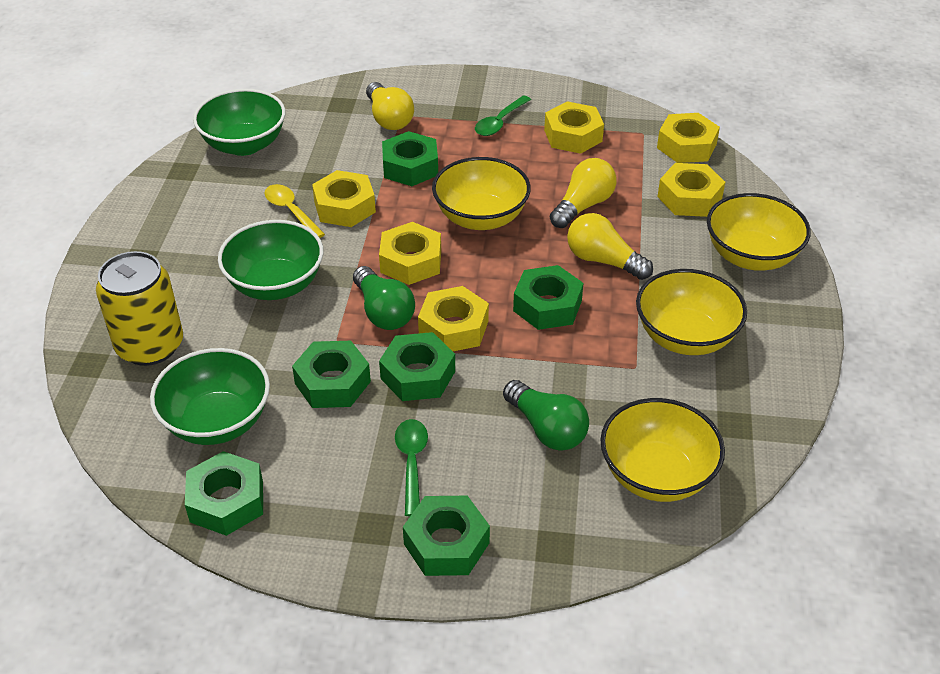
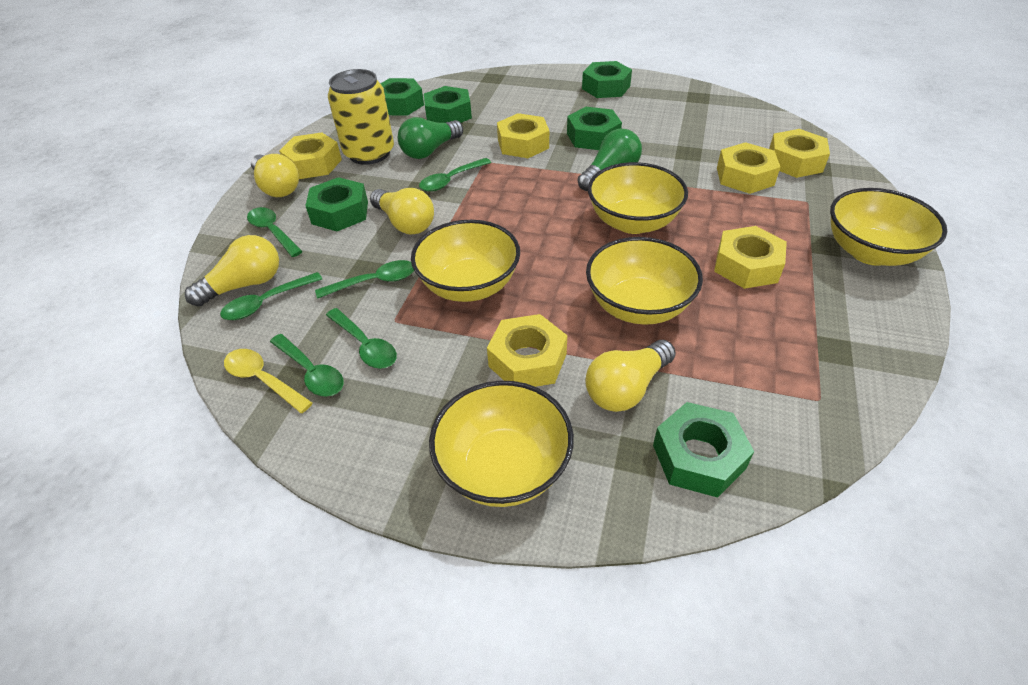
green bowl: 3 -> 0
green spoon: 2 -> 6
yellow bowl: 4 -> 5
yellow light bulb: 3 -> 4

